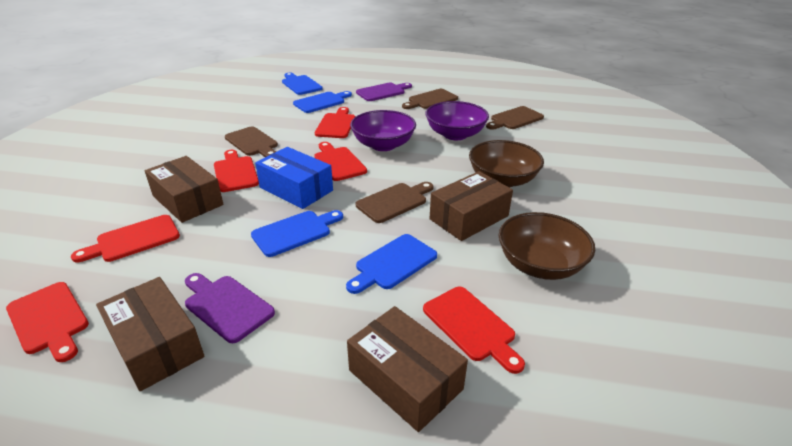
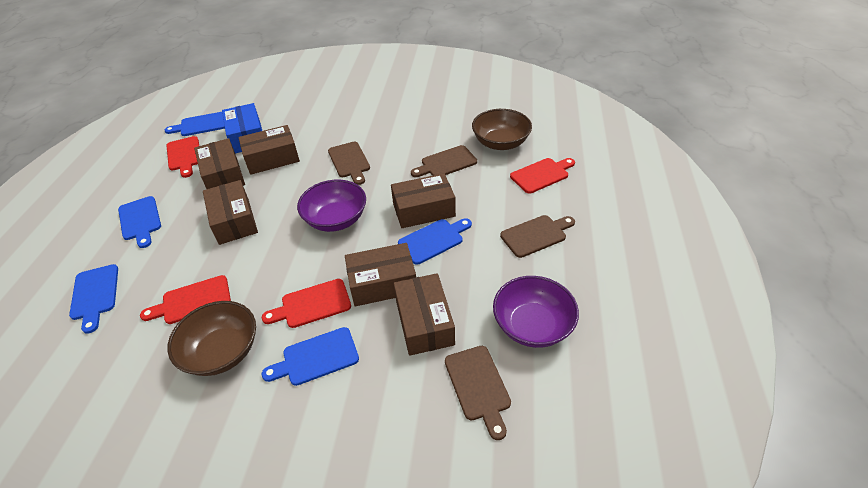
blue cutting board: 4 -> 5
brown box: 4 -> 6
purple cutting board: 2 -> 0
red cutting board: 6 -> 4

